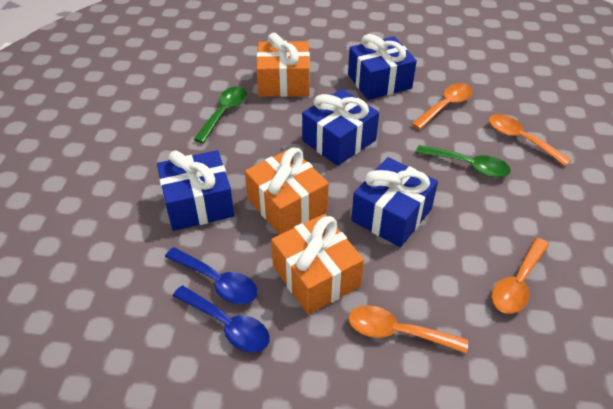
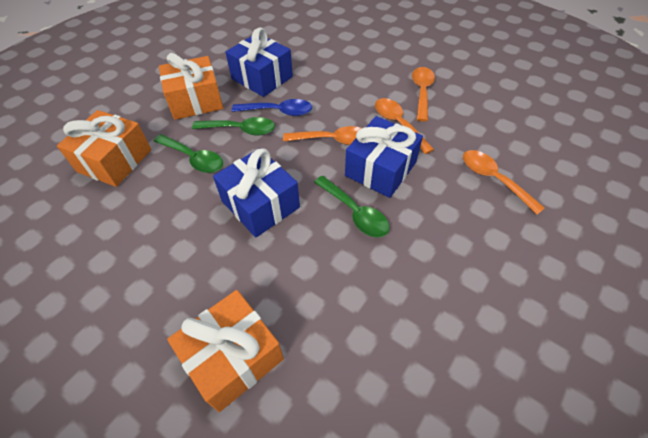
blue gift: 4 -> 3
blue spoon: 2 -> 1
green spoon: 2 -> 3

